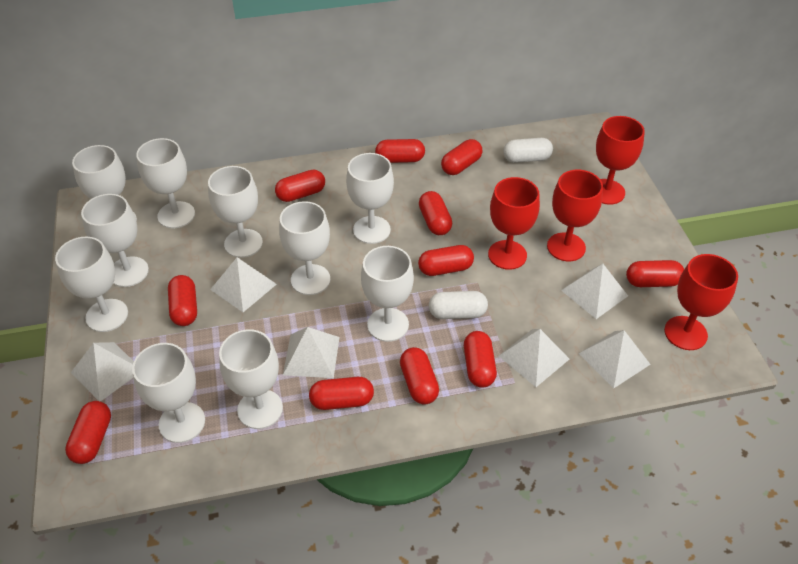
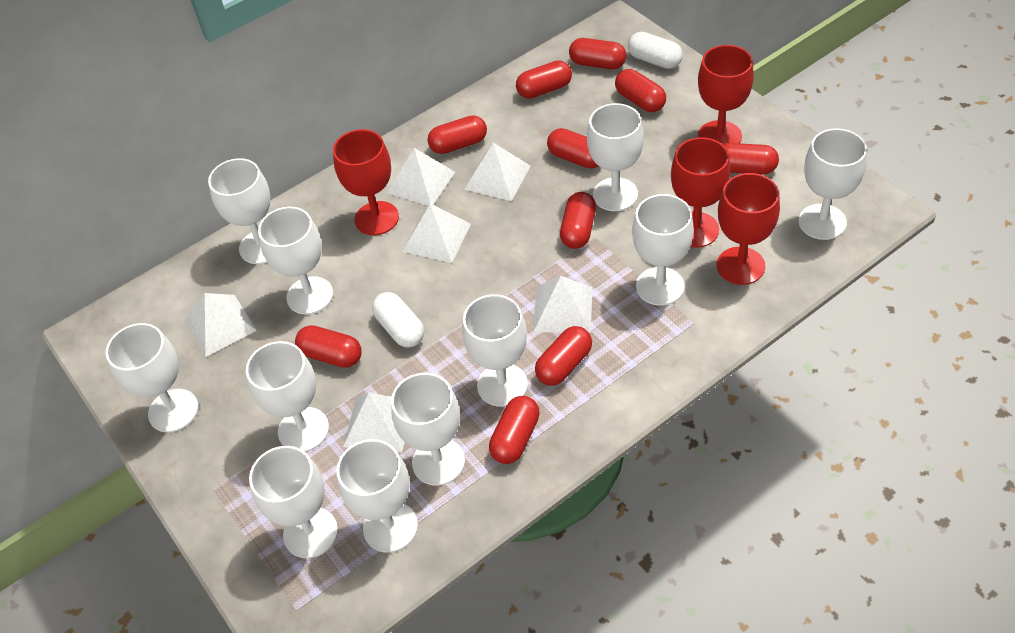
red capsule: 11 -> 10
white goblet: 10 -> 11

